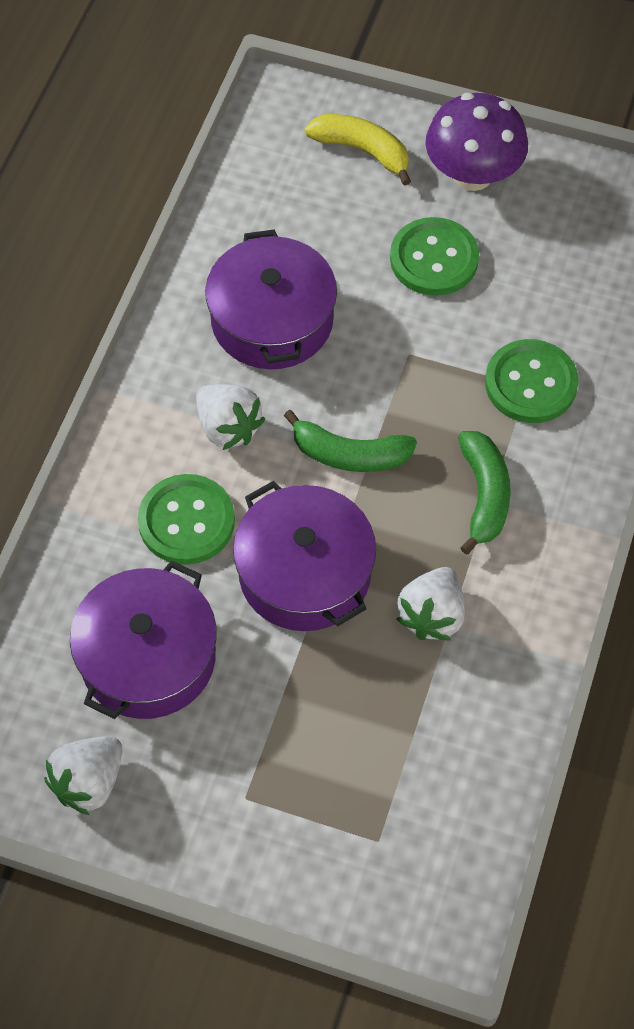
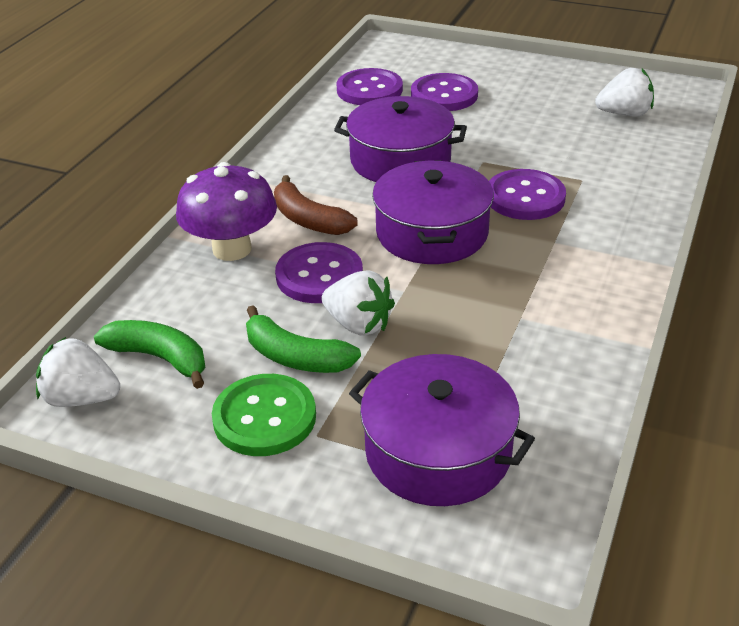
brown banana: 0 -> 1
green button: 3 -> 1
purple button: 0 -> 4
yellow banana: 1 -> 0

